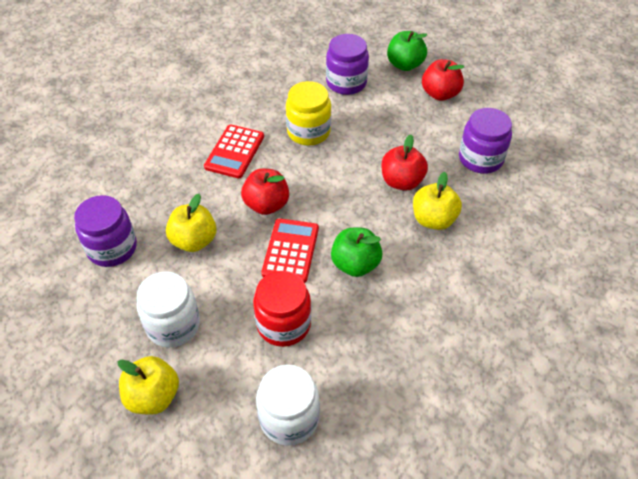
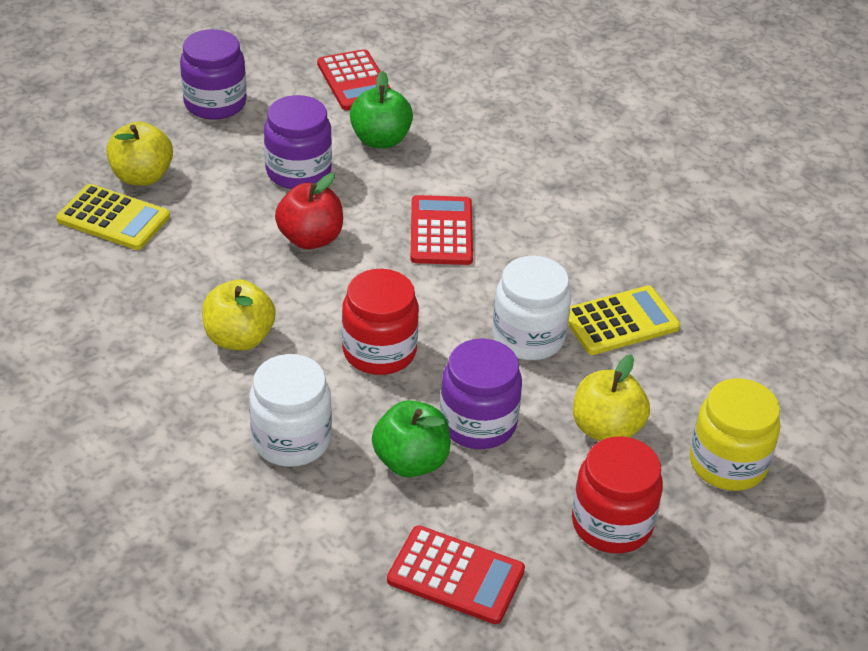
red apple: 3 -> 1
red calculator: 2 -> 3
red jar: 1 -> 2
yellow calculator: 0 -> 2

